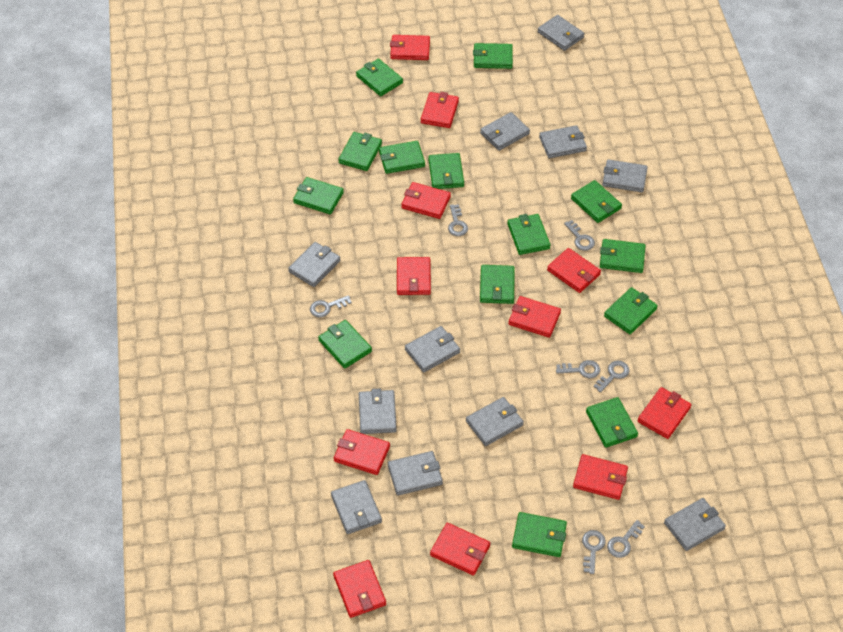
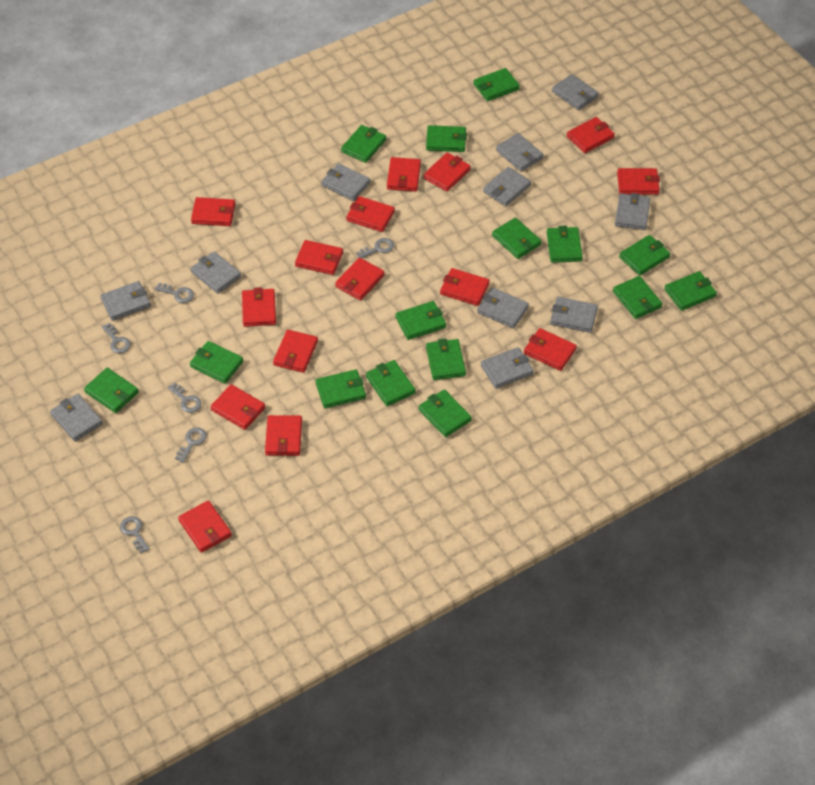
green wallet: 14 -> 15
grey key: 7 -> 6
red wallet: 11 -> 15

